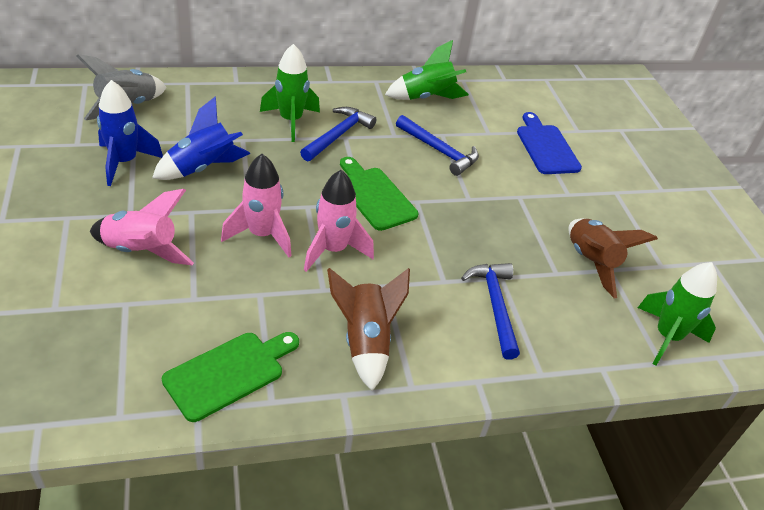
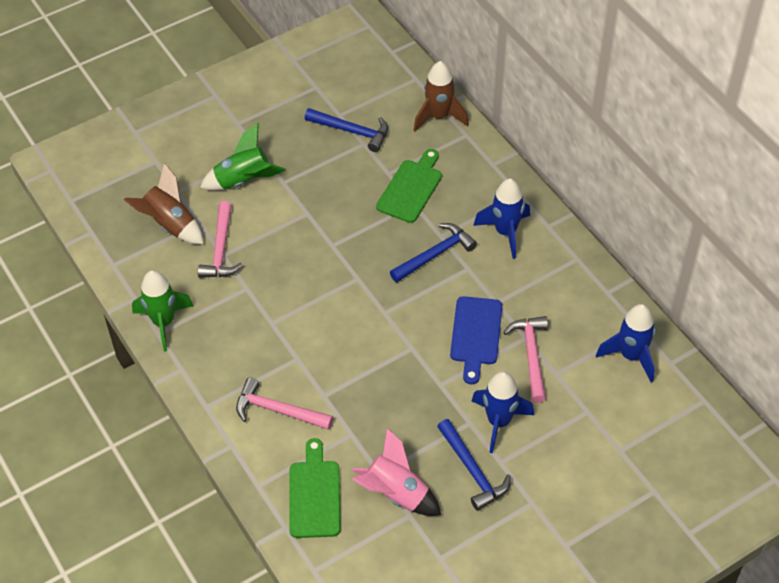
blue rocket: 2 -> 3
green rocket: 3 -> 2
grey rocket: 1 -> 0
pink hammer: 0 -> 3
pink rocket: 3 -> 1

